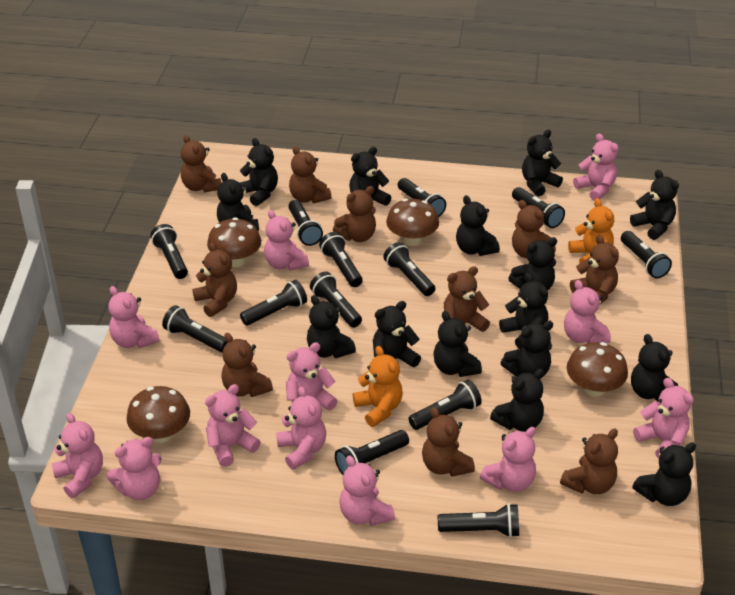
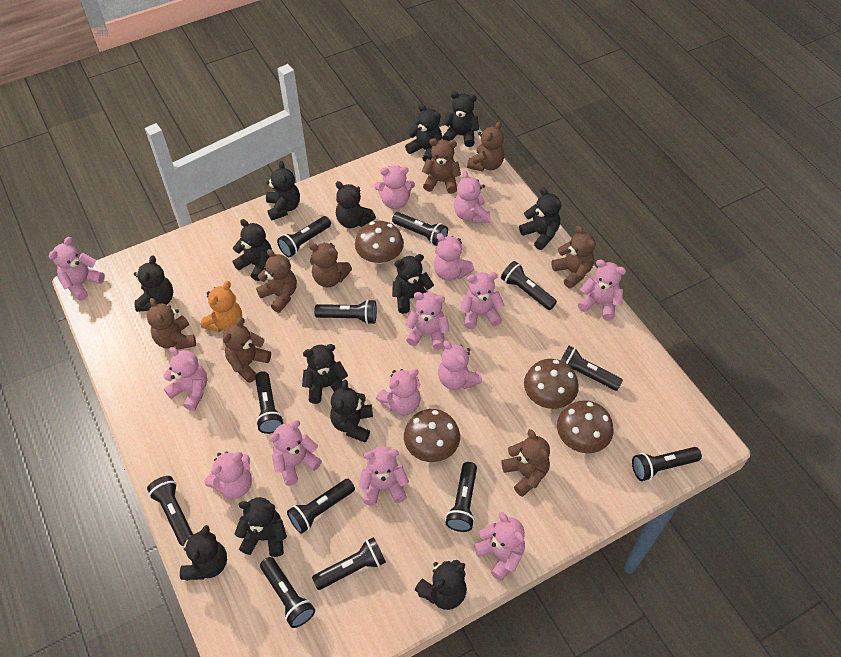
black flashlight: 13 -> 12
black teddy bear: 15 -> 13
brown teddy bear: 10 -> 8
orange teddy bear: 2 -> 1
pink teddy bear: 12 -> 14

